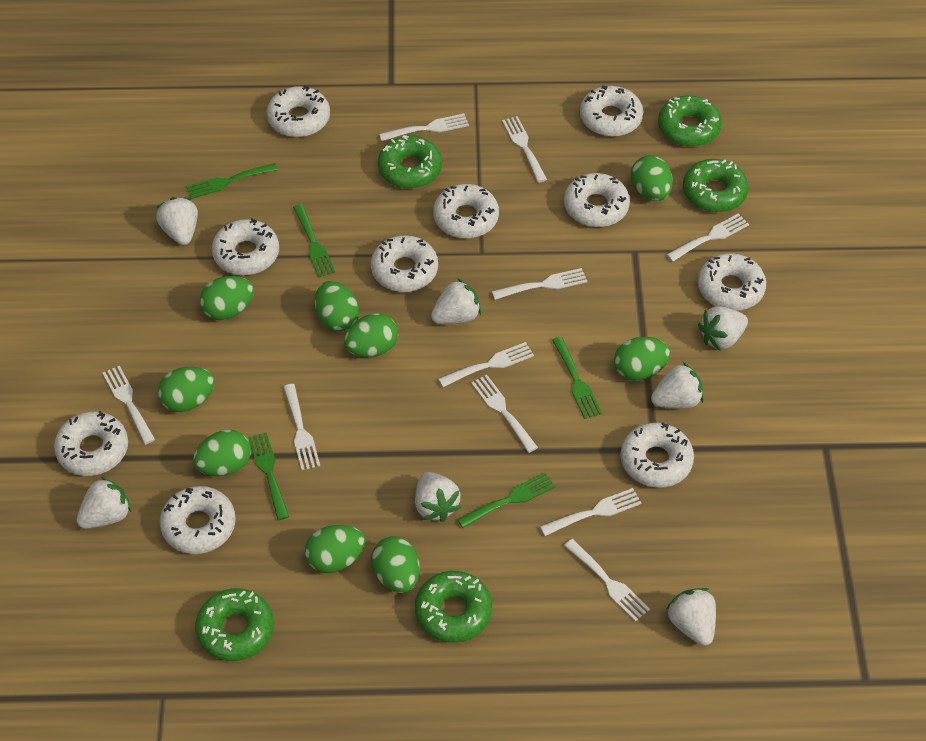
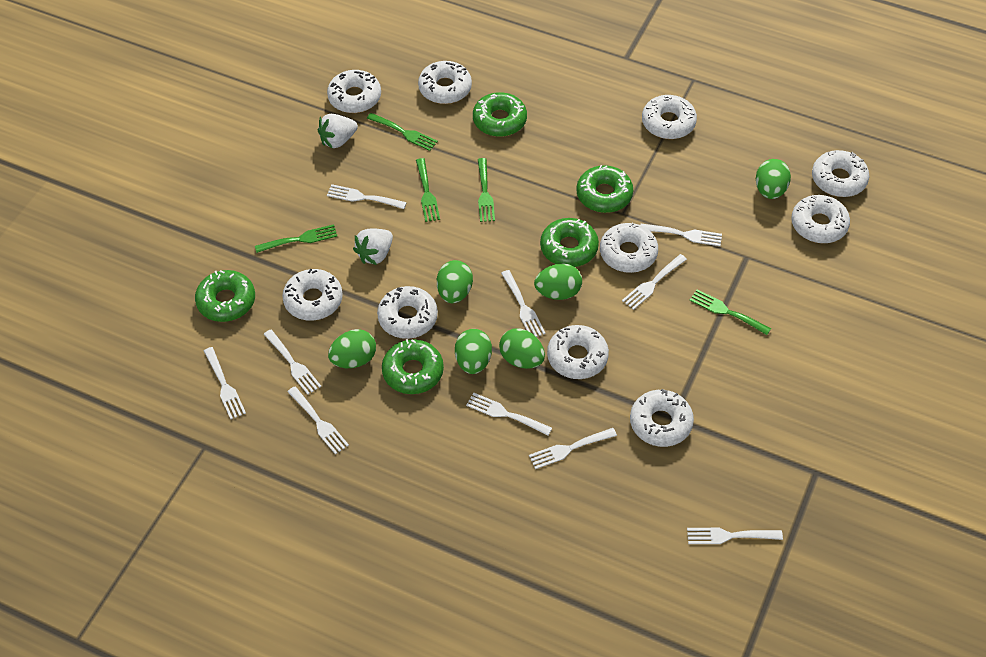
green egg: 9 -> 6
white strawberry: 7 -> 2

